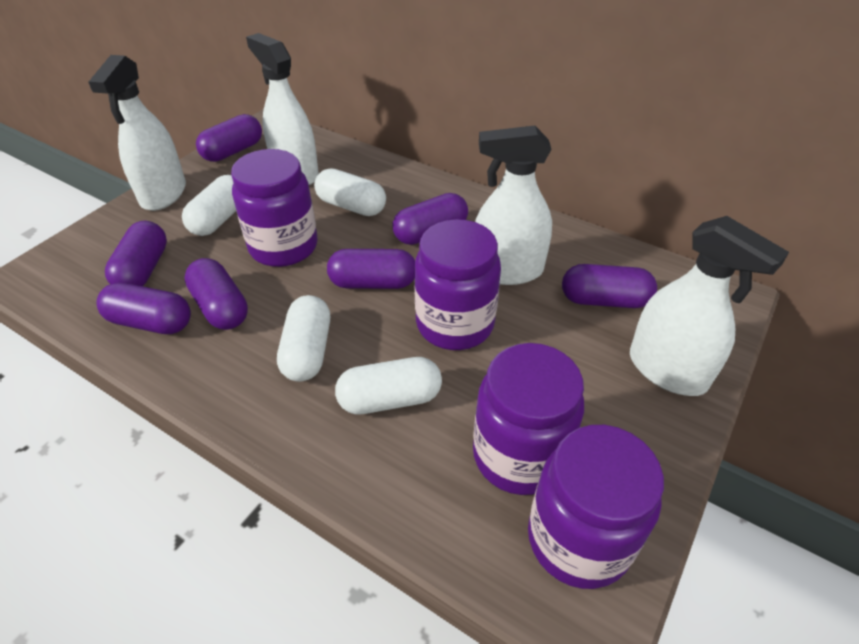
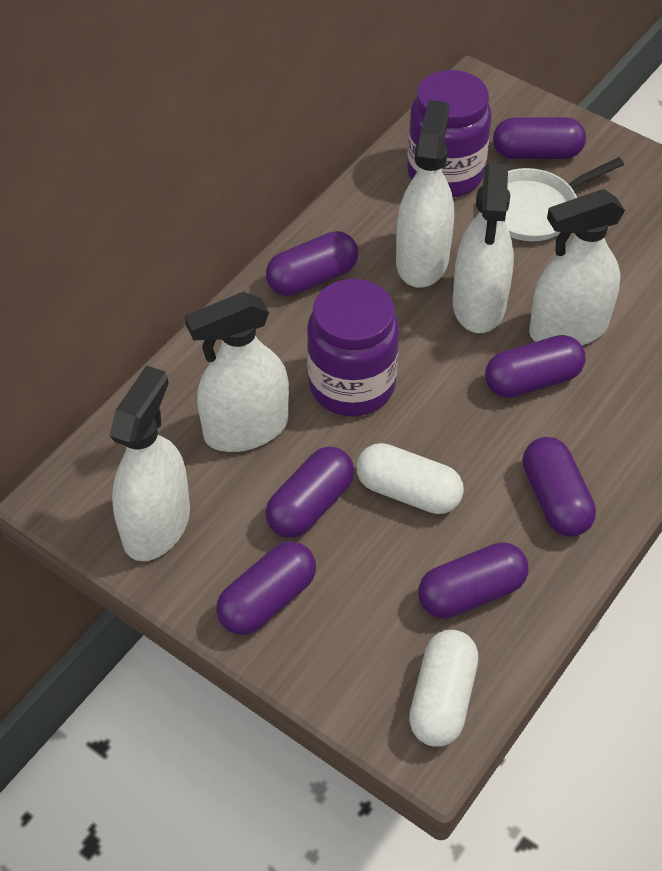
purple jar: 4 -> 2
white capsule: 4 -> 2
white pan: 0 -> 1
white spray bottle: 4 -> 5

